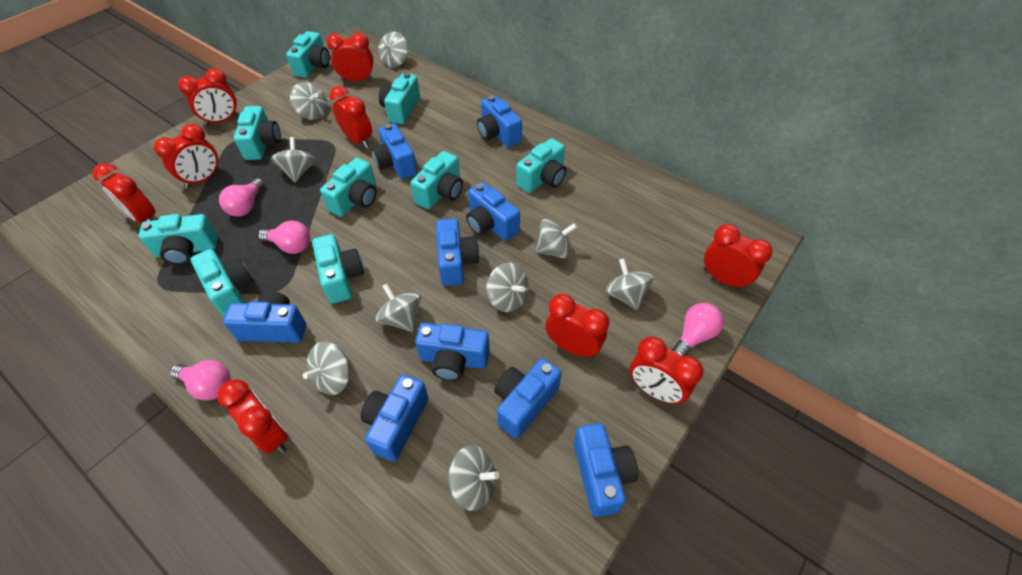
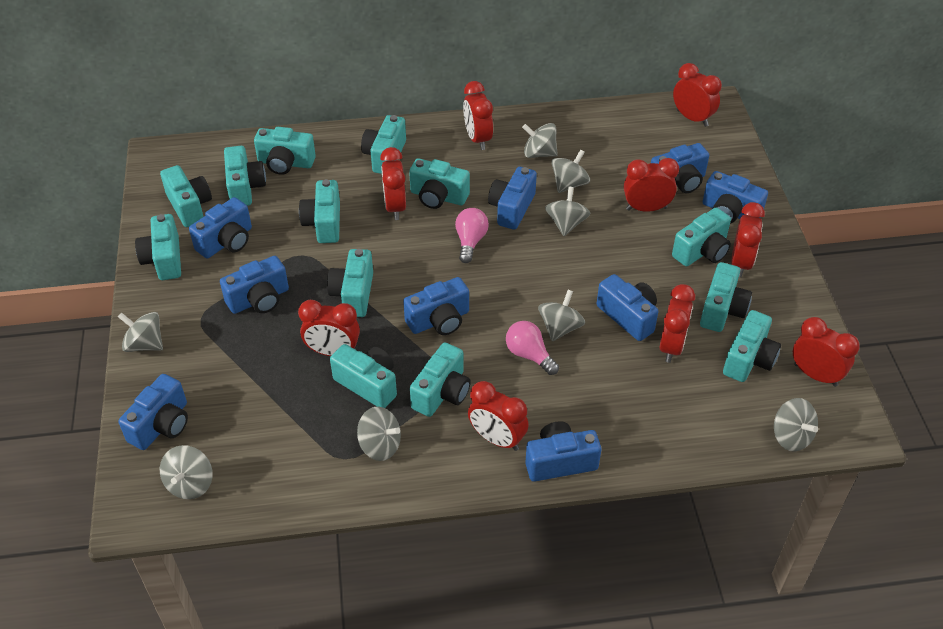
grey spinning top: 9 -> 8
pink light bulb: 4 -> 2
turquoise camera: 9 -> 13

